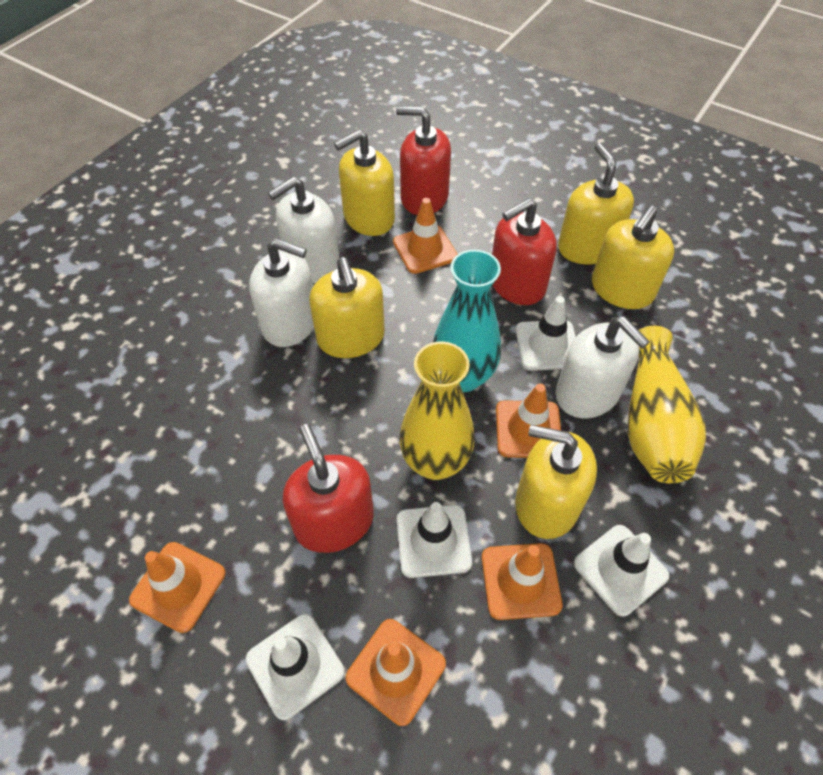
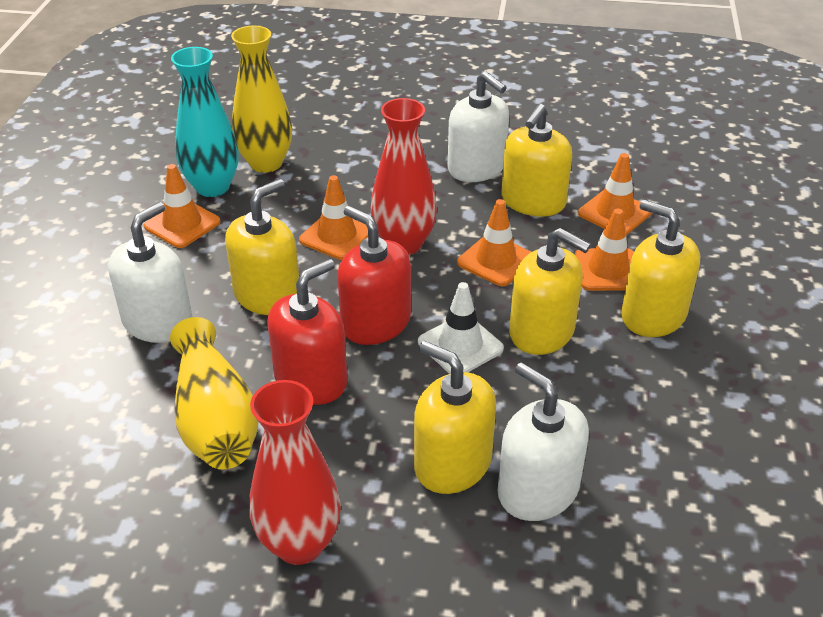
red soap dispenser: 3 -> 2
red vase: 0 -> 2
white traffic cone: 4 -> 1

